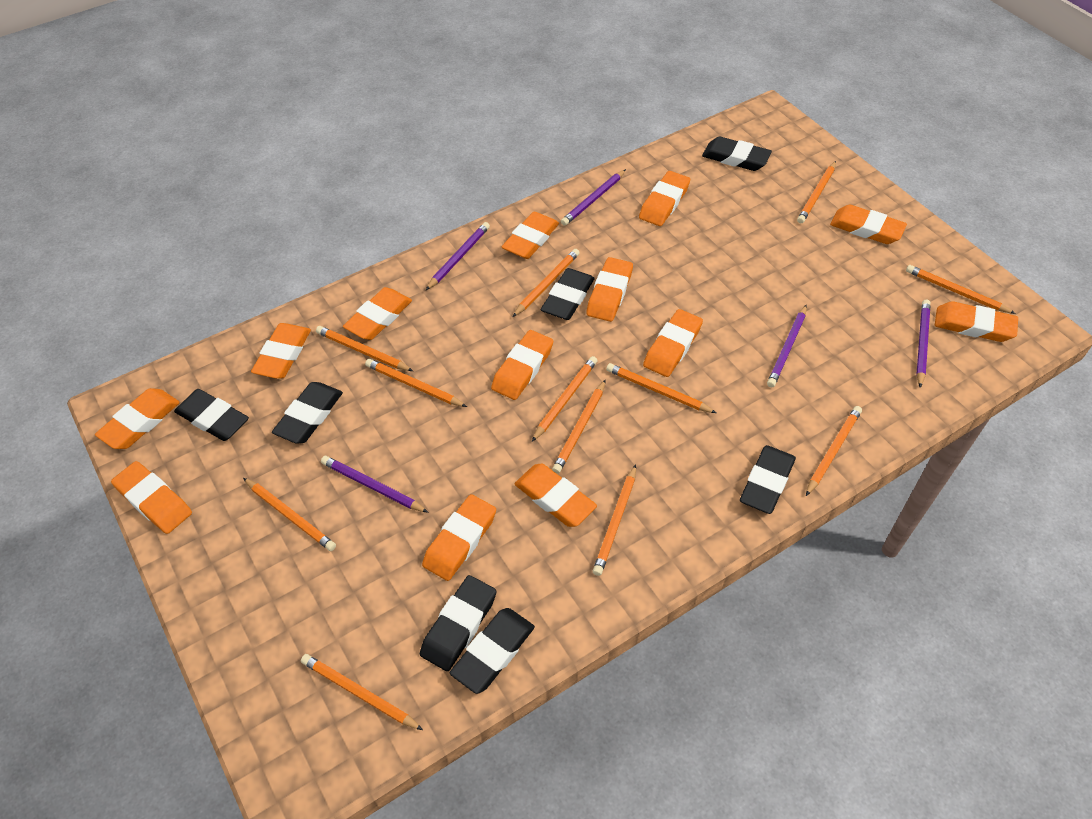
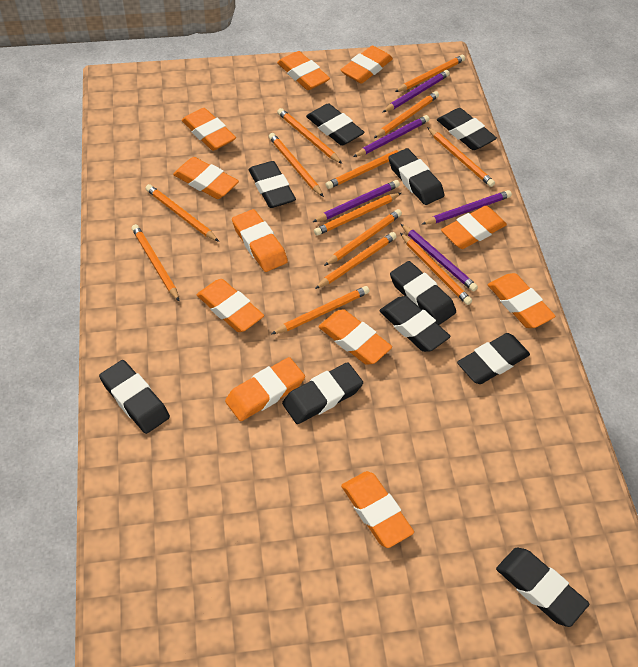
black eraser: 7 -> 10
orange eraser: 13 -> 11
orange pencil: 12 -> 13

